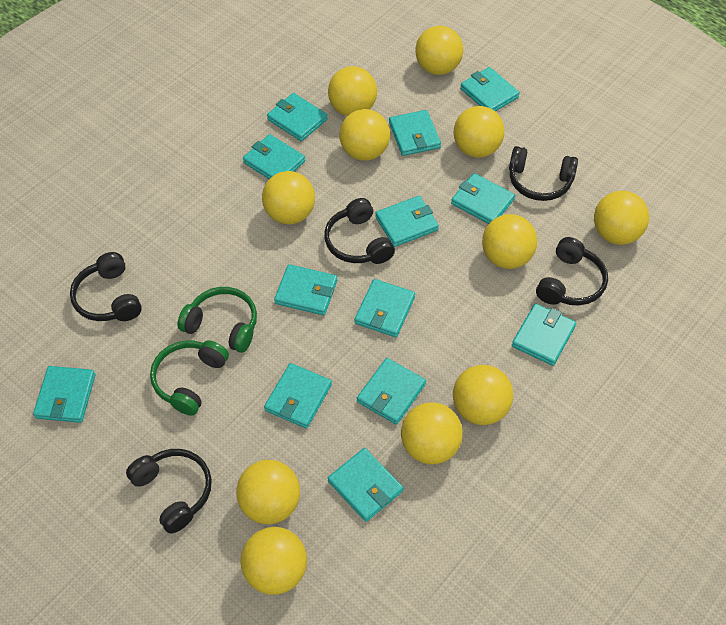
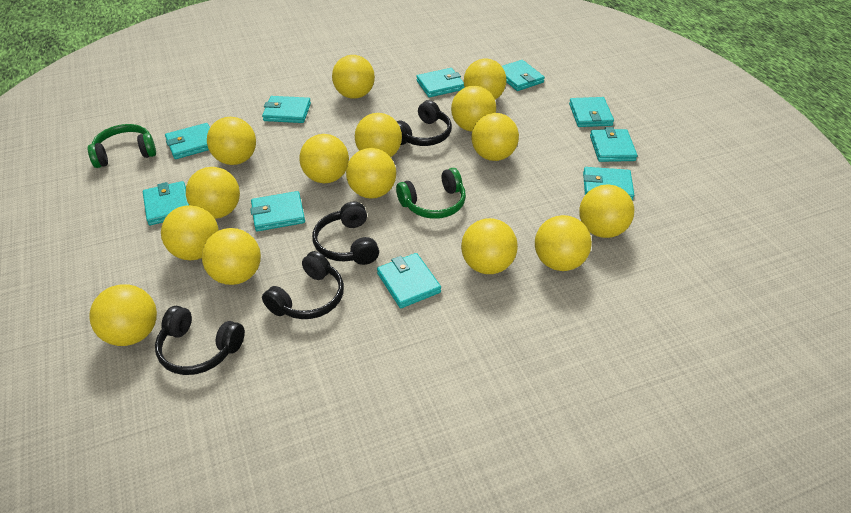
black headphones: 5 -> 4
turquoise wallet: 13 -> 10
yellow ball: 11 -> 15

